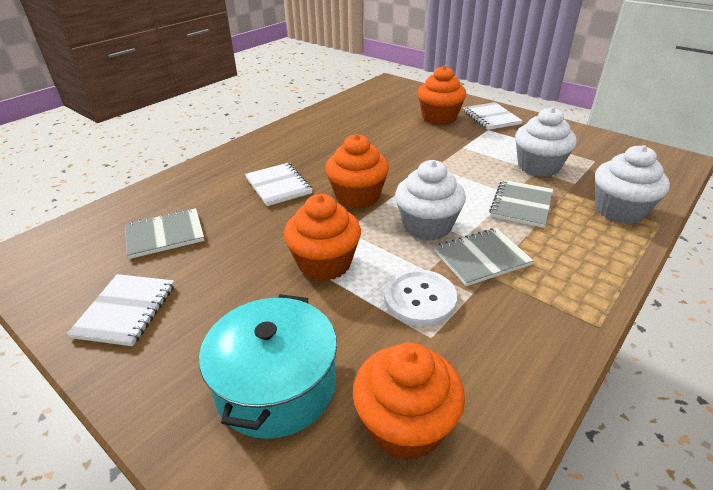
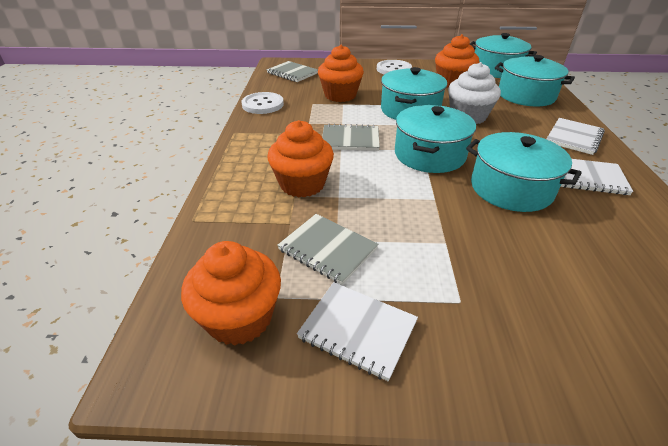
turquoise pot: 1 -> 5
white button: 1 -> 2
white cupcake: 3 -> 1

